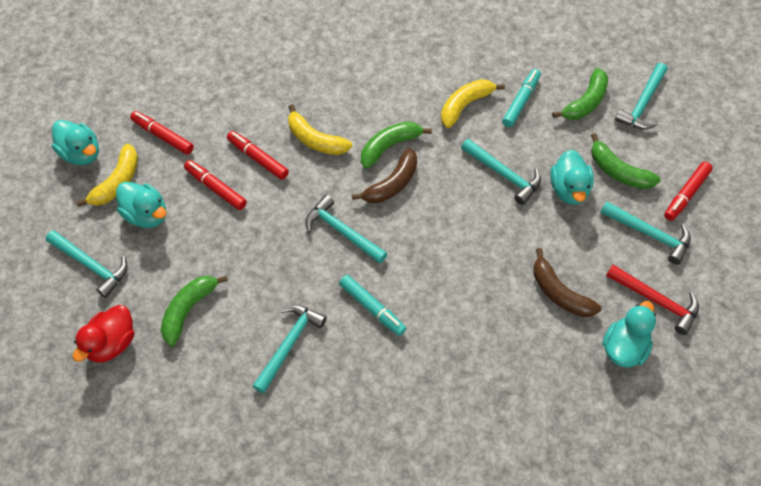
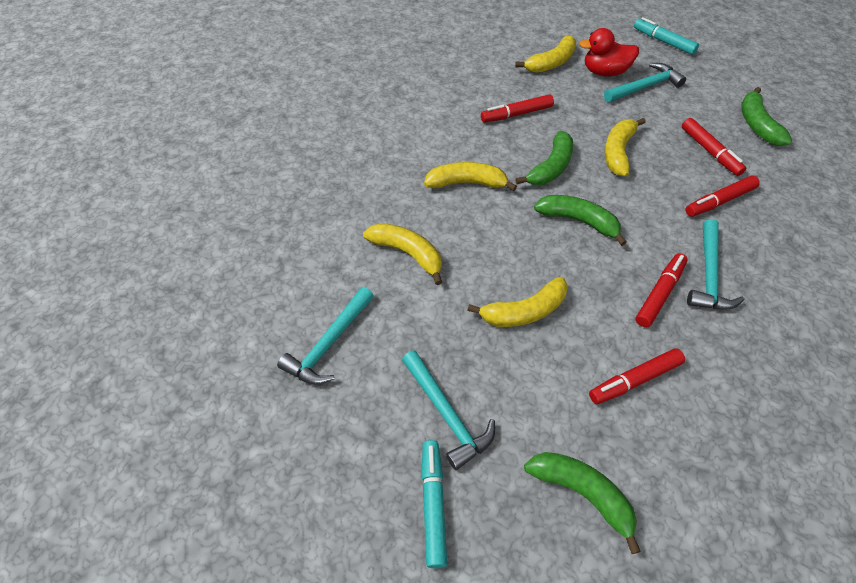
brown banana: 2 -> 0
red hammer: 1 -> 0
red marker: 4 -> 5
turquoise duck: 4 -> 0
turquoise hammer: 6 -> 4
yellow banana: 3 -> 5

